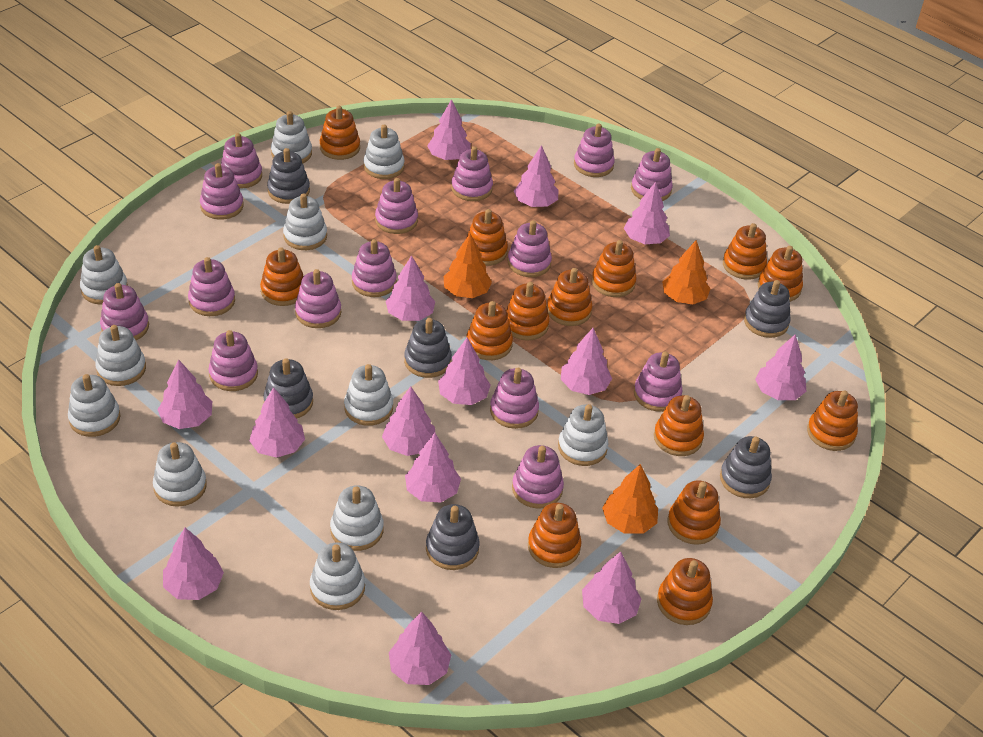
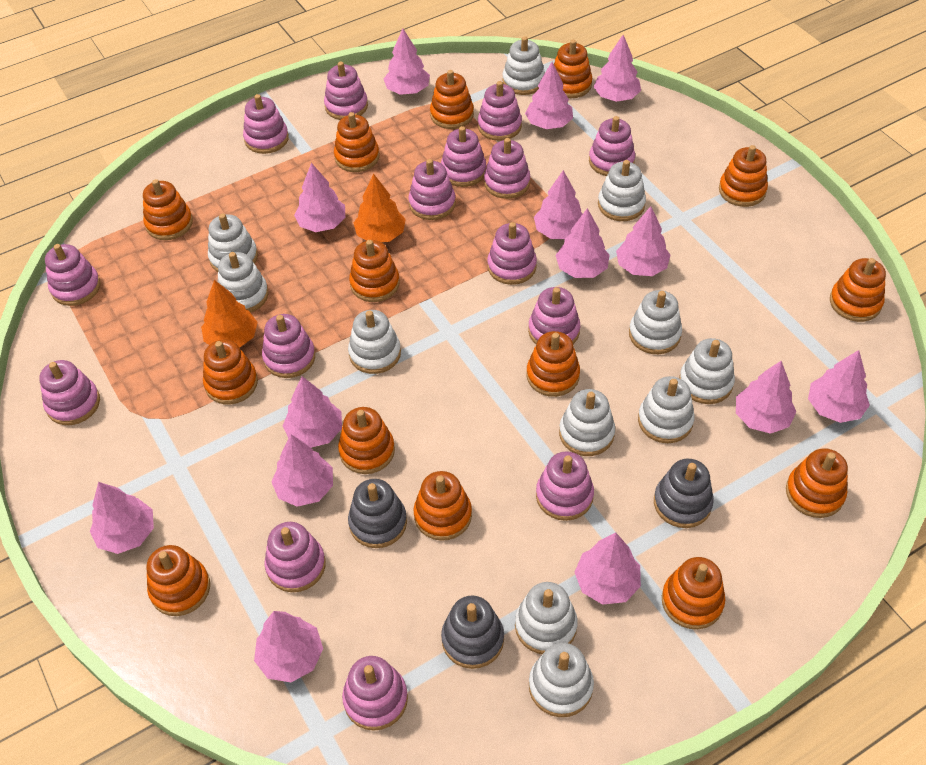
grey stacking toy: 6 -> 3
orange tree: 3 -> 2

